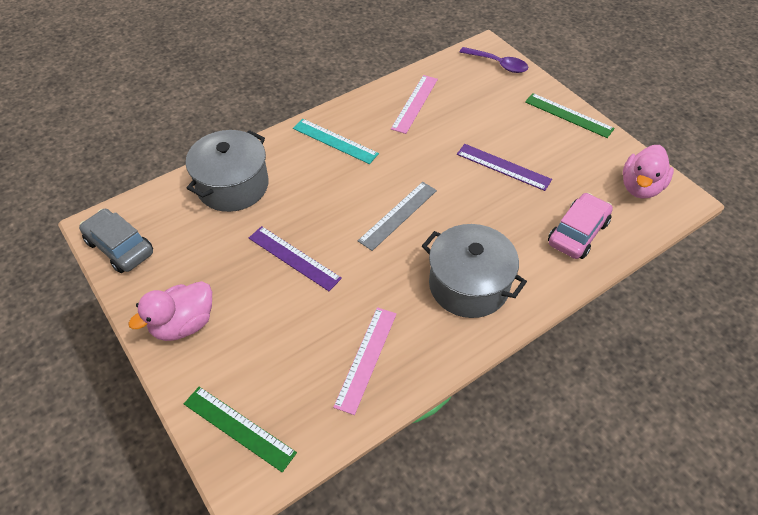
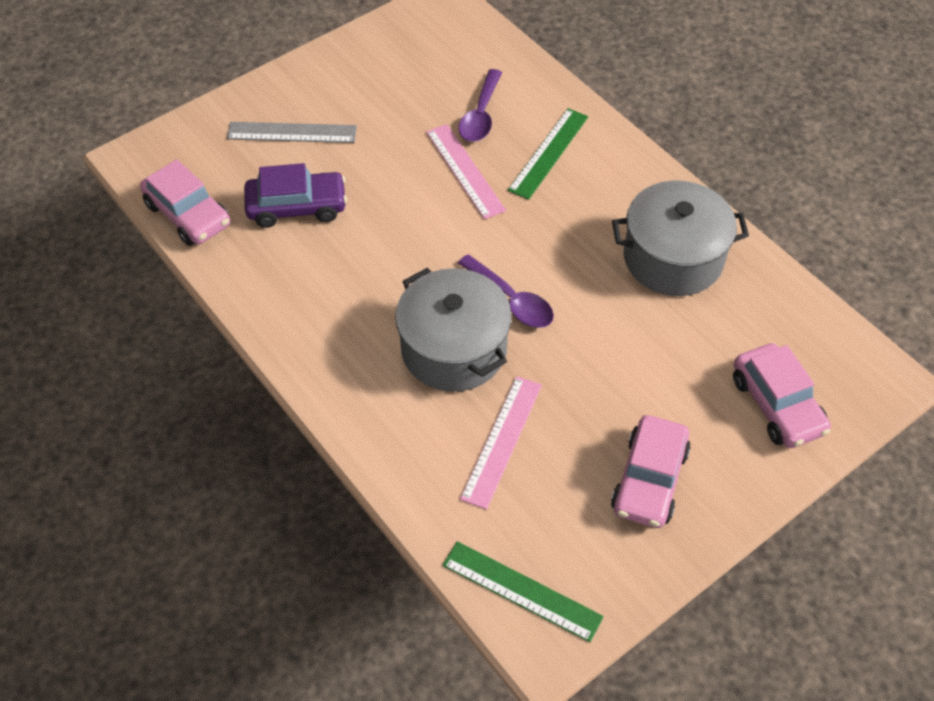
grey car: 1 -> 0
pink car: 1 -> 3
pink duck: 2 -> 0
purple car: 0 -> 1
purple ruler: 2 -> 0
purple spoon: 1 -> 2
turquoise ruler: 1 -> 0

